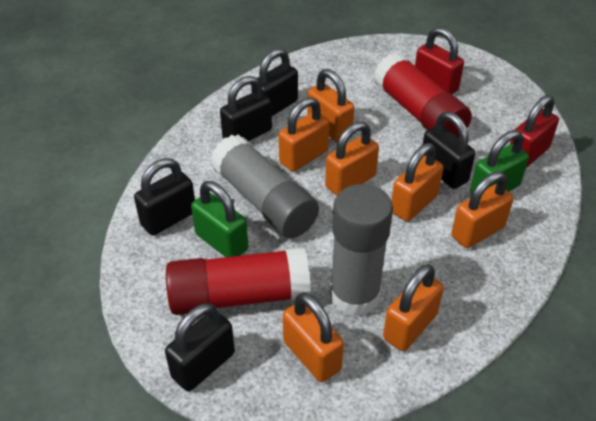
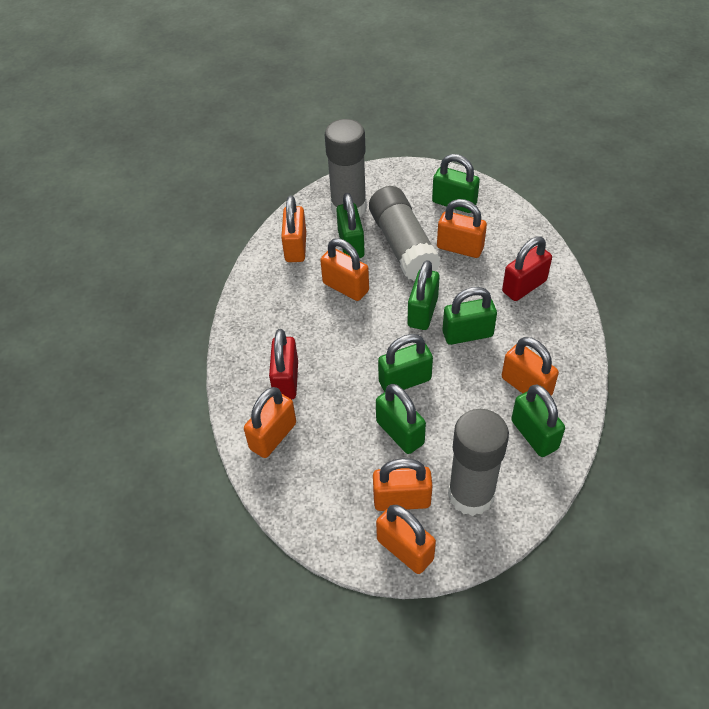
black padlock: 5 -> 0
green padlock: 2 -> 7
grey glue stick: 2 -> 3
red glue stick: 2 -> 0

